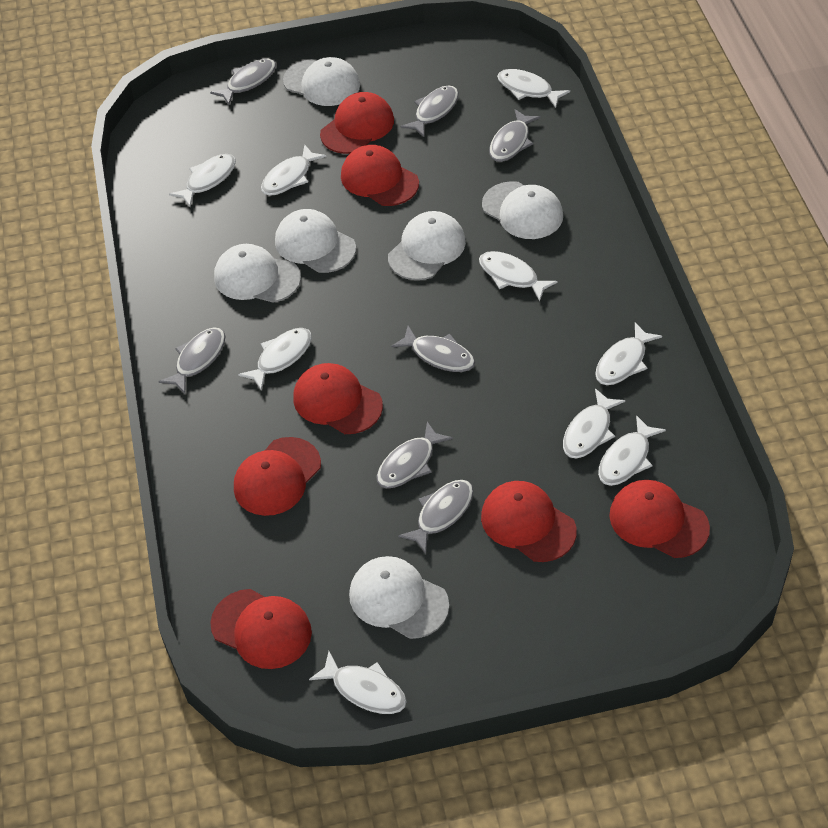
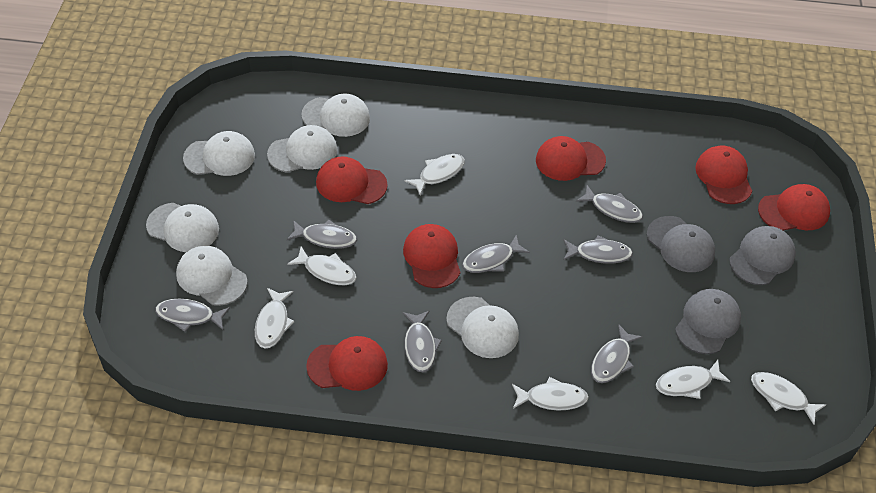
grey cap: 0 -> 3
red cap: 7 -> 6
white fish: 9 -> 6

